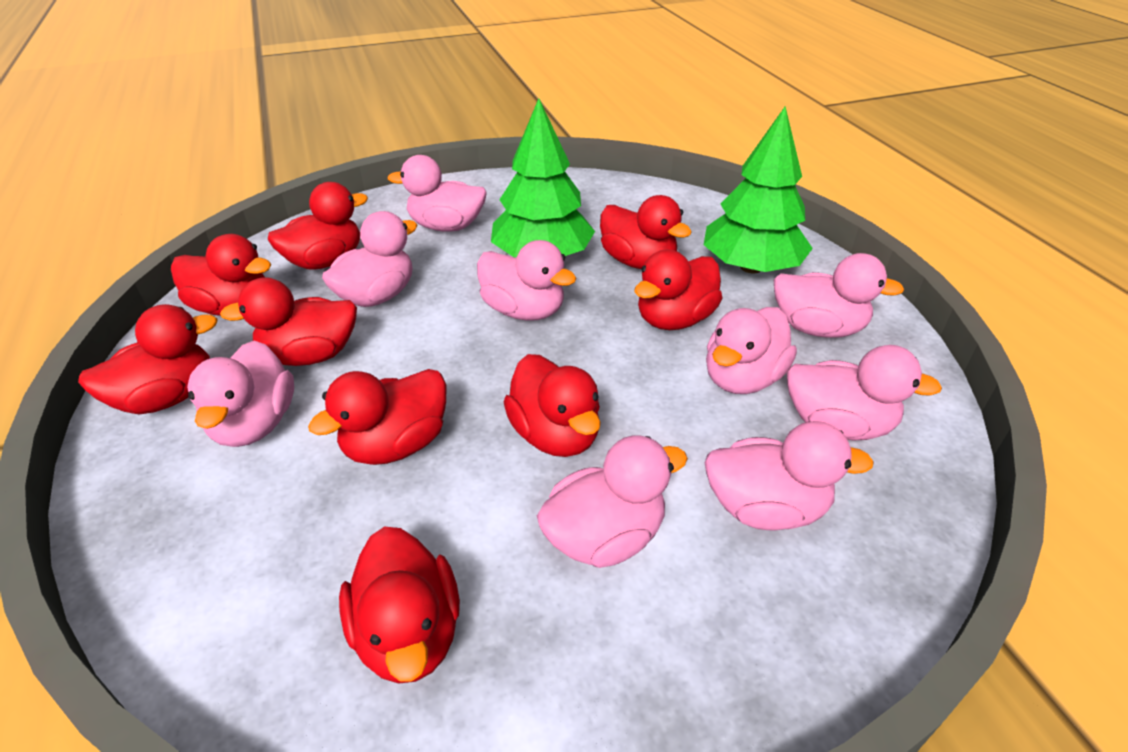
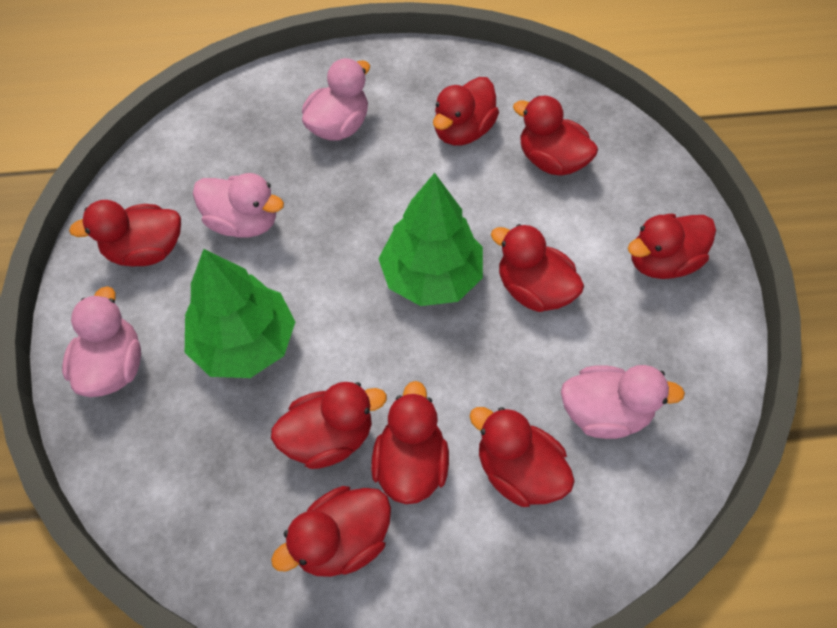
pink duck: 9 -> 4

